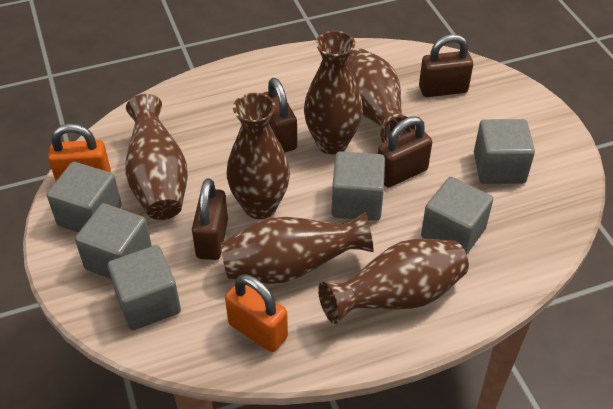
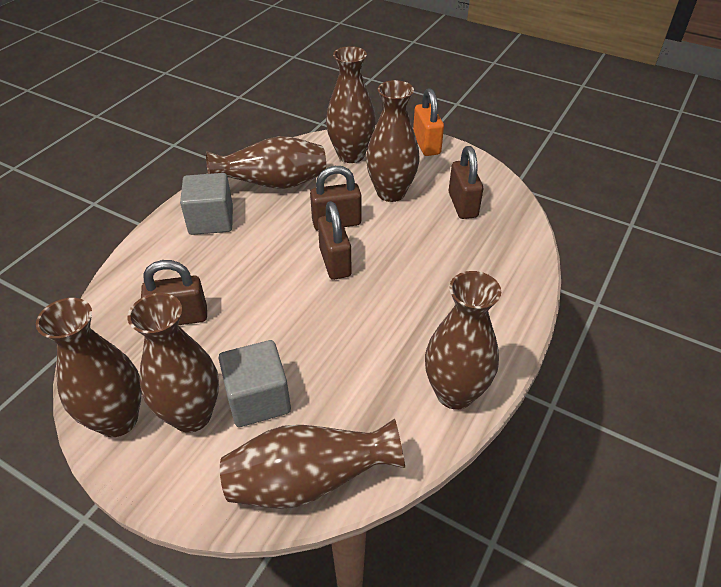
brown vase: 6 -> 7
grey cube: 6 -> 2
orange padlock: 2 -> 1

